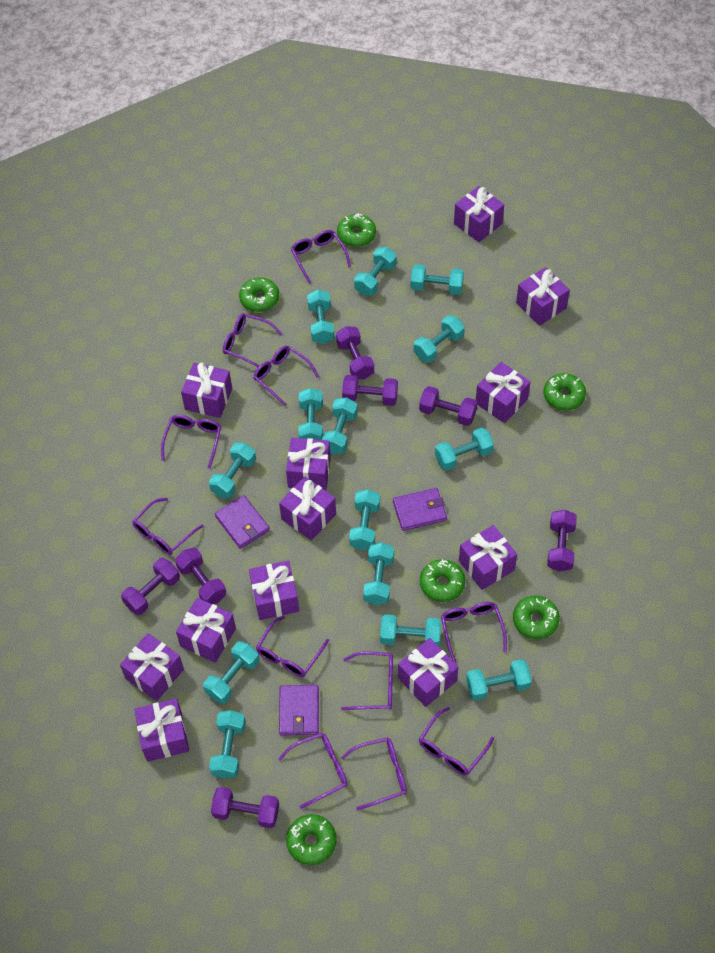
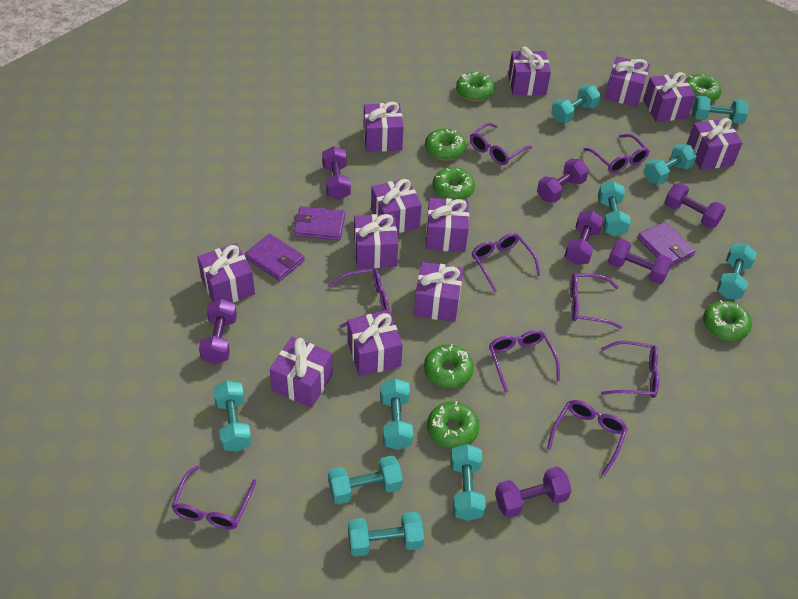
green donut: 6 -> 7
purple glasses: 11 -> 9
turquoise dumbbell: 14 -> 10

